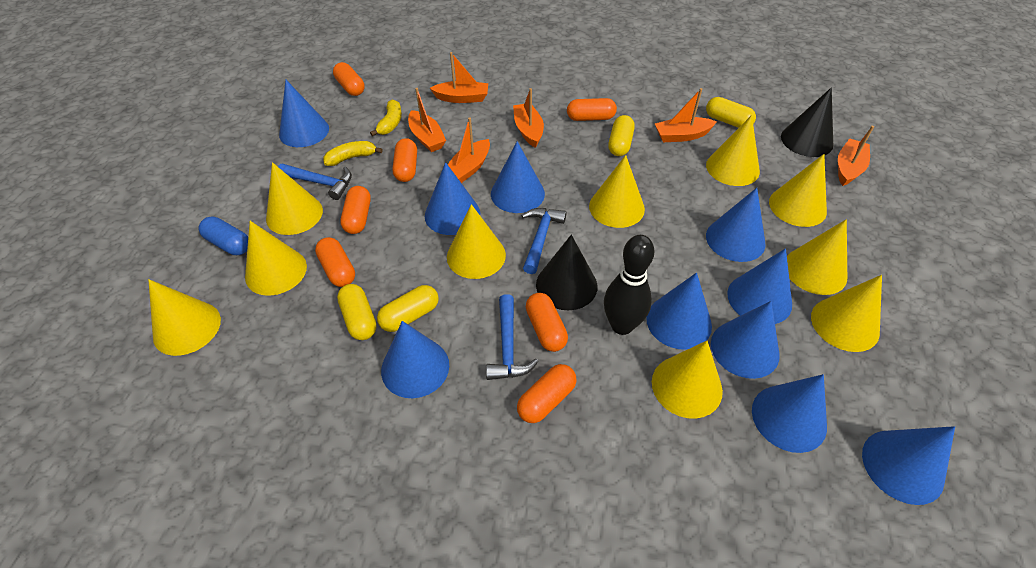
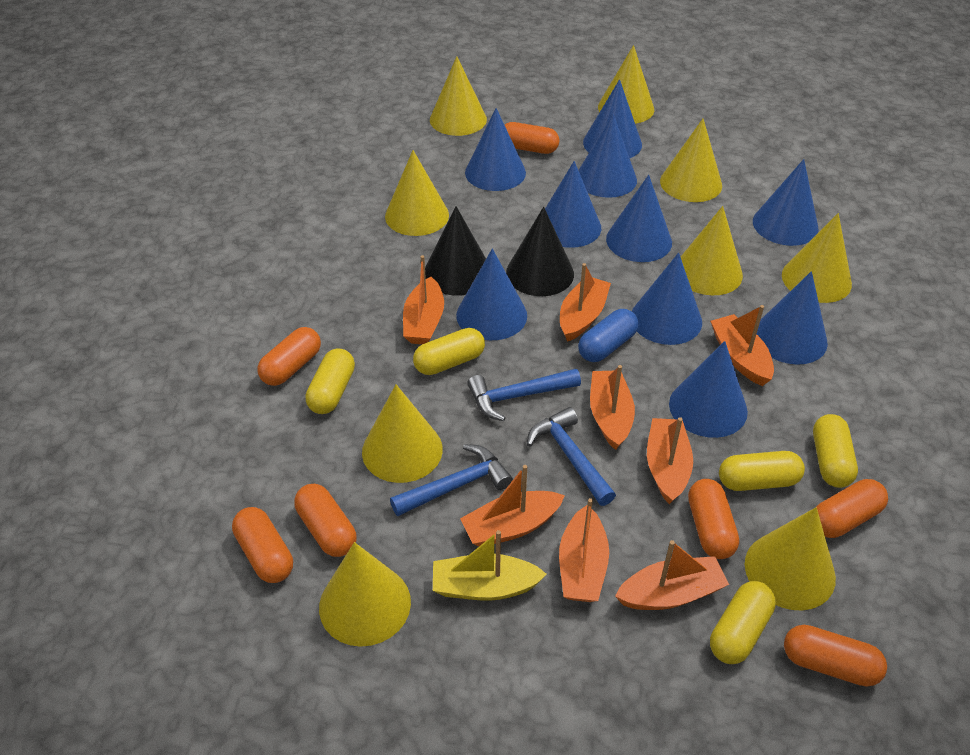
black bowling pin: 1 -> 0
orange boat: 6 -> 8
yellow banana: 2 -> 0
yellow boat: 0 -> 1
yellow capsule: 4 -> 5
yellow cone: 10 -> 9

